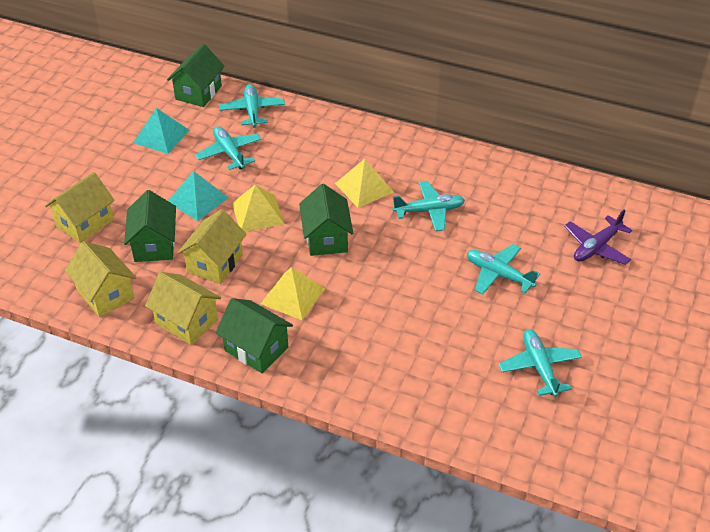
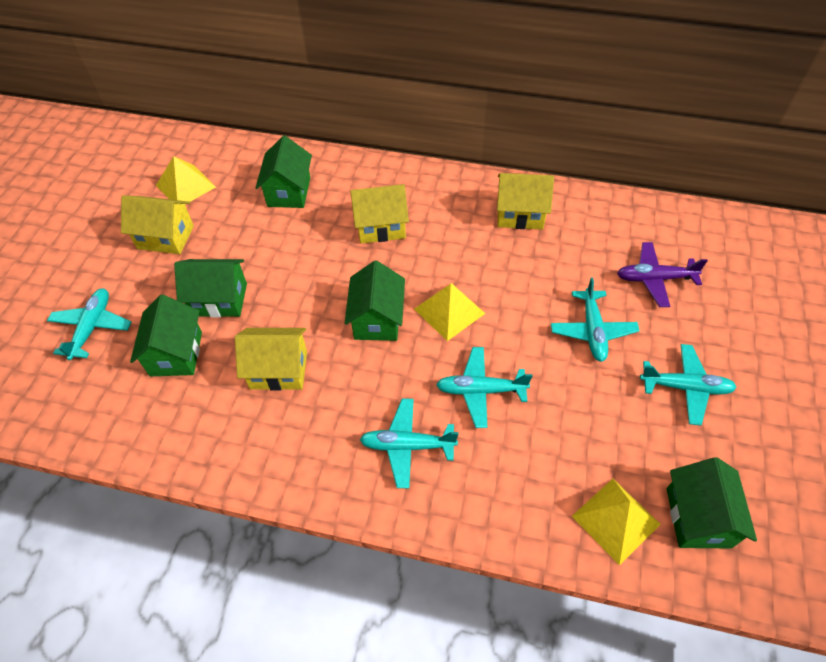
green house: 4 -> 5
turquoise pyramid: 2 -> 0

